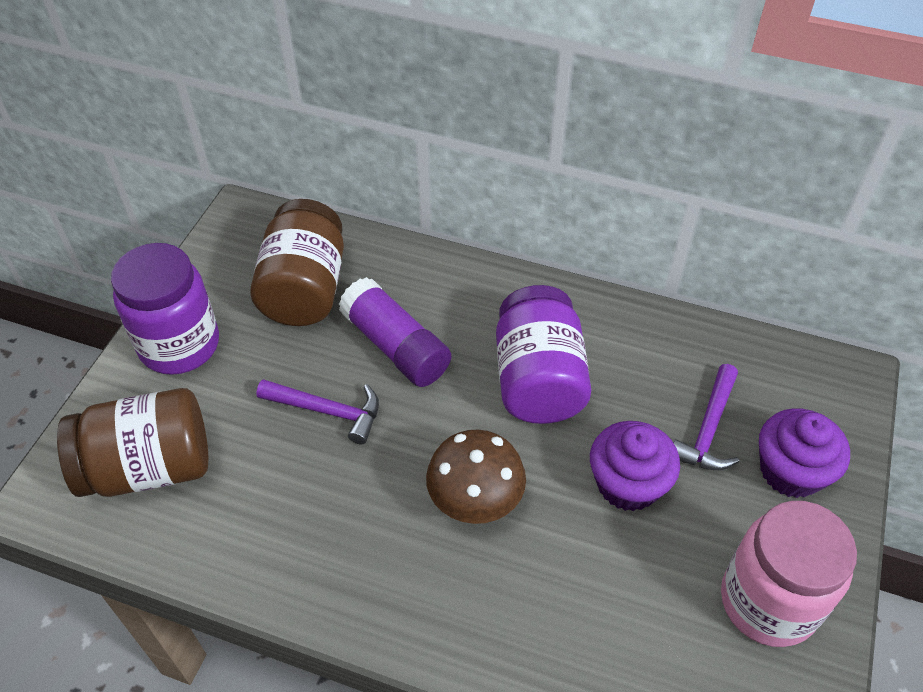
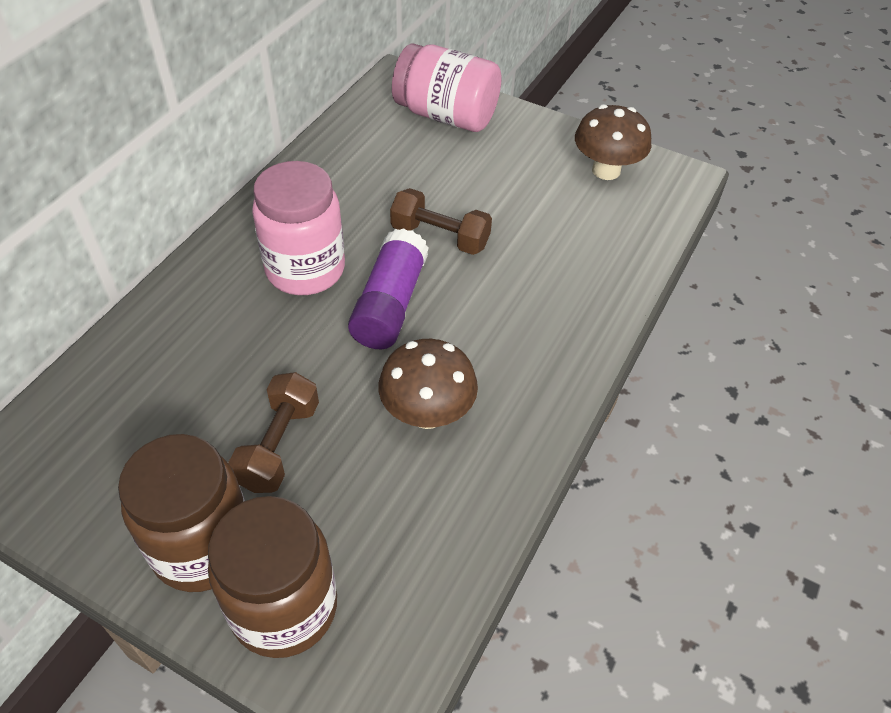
brown dumbbell: 0 -> 2
brown mushroom: 1 -> 2
pink jar: 1 -> 2
purple cupcake: 2 -> 0
purple hammer: 2 -> 0
purple jar: 2 -> 0

